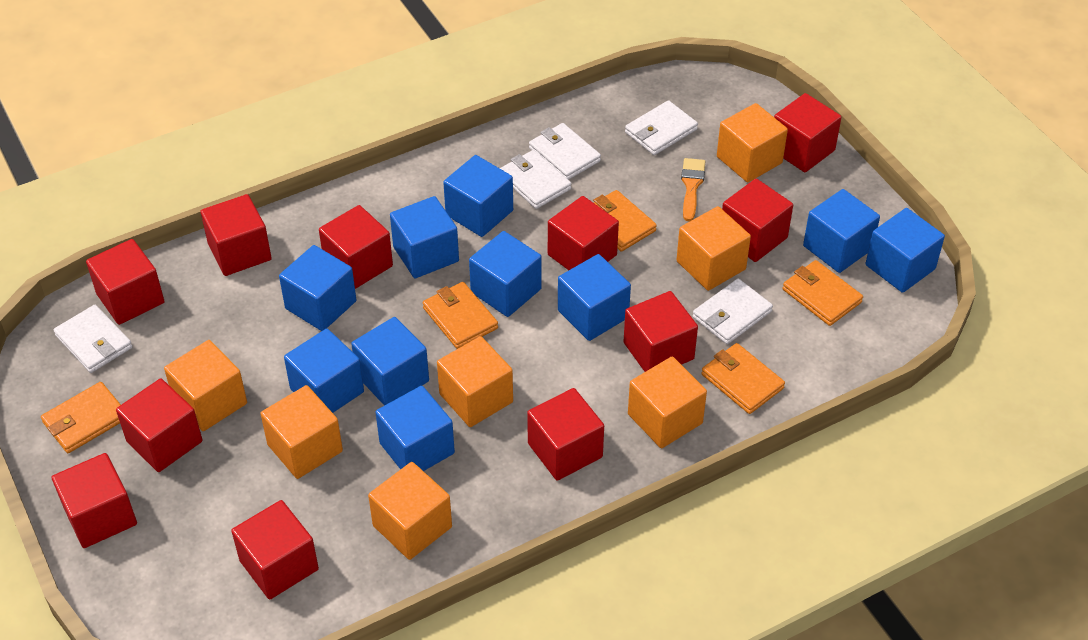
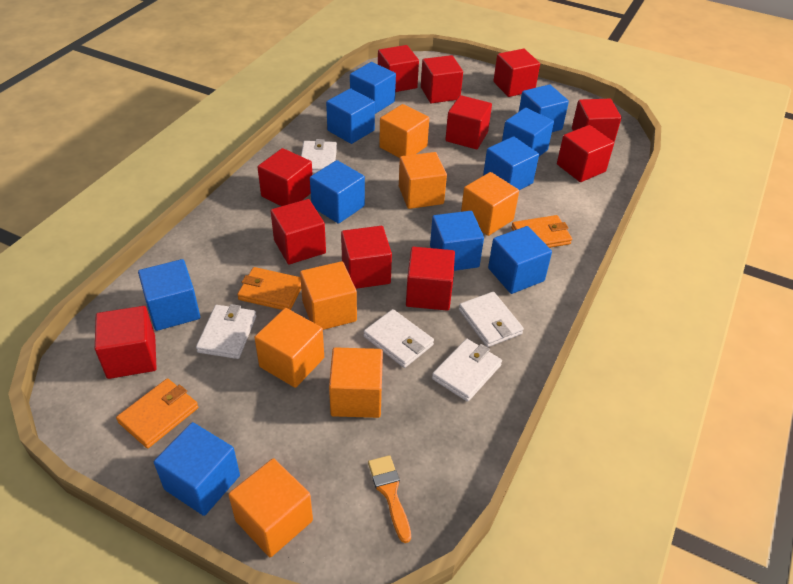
orange wallet: 5 -> 3

